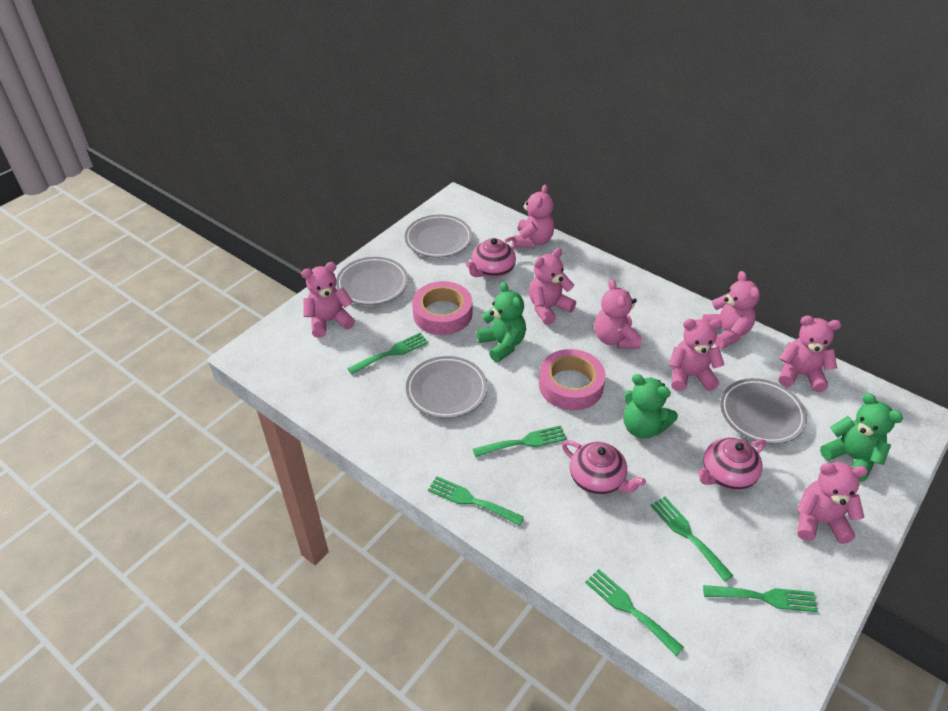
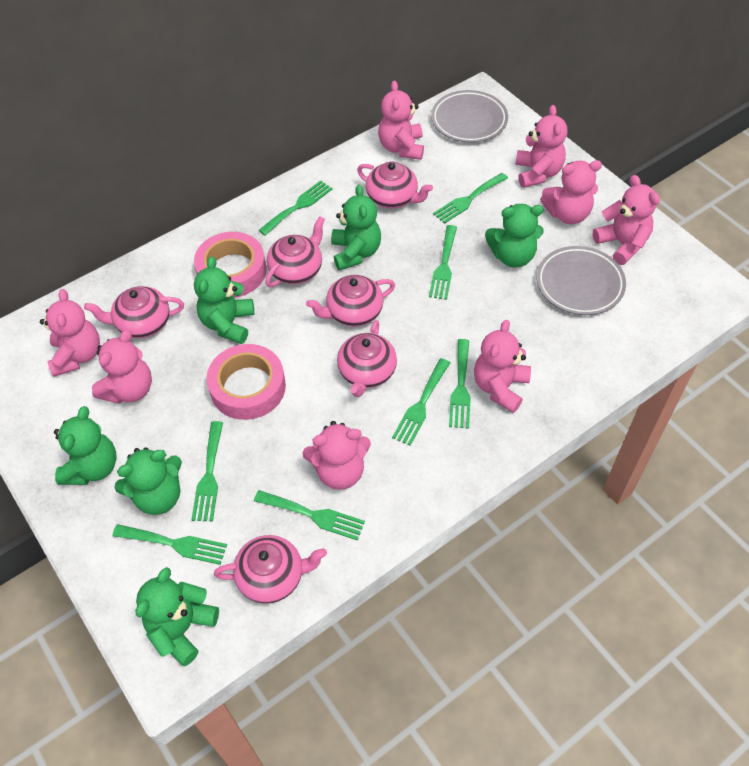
green fork: 6 -> 8
green teddy bear: 3 -> 6
grey plate: 4 -> 2
pink teapot: 3 -> 6

